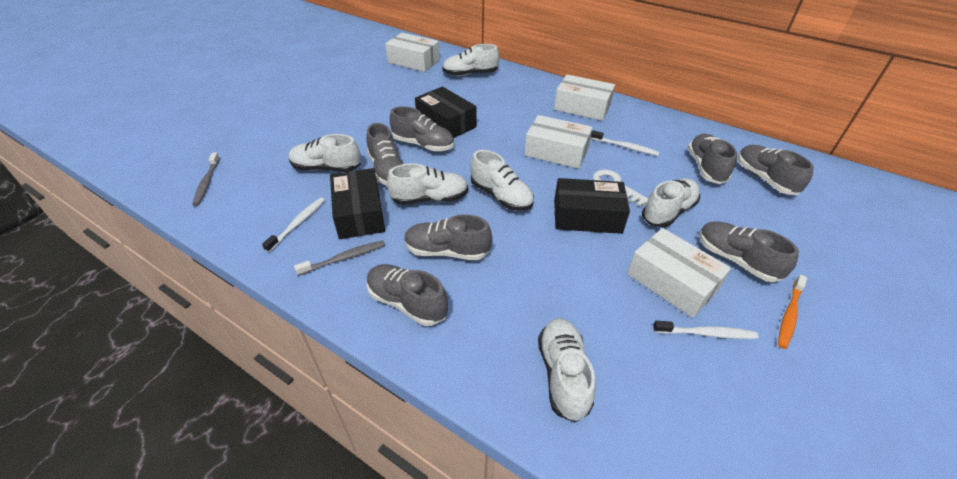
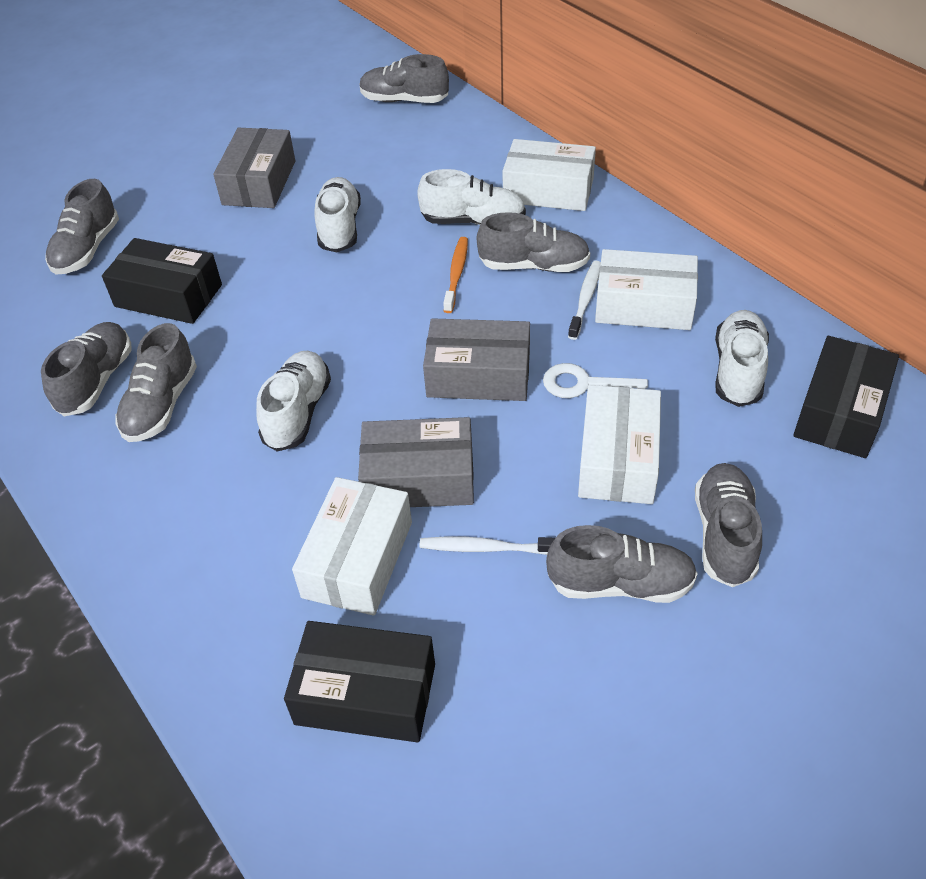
grey box: 0 -> 3
grey toothbrush: 2 -> 0
white shoe: 6 -> 4
white toothbrush: 3 -> 2

